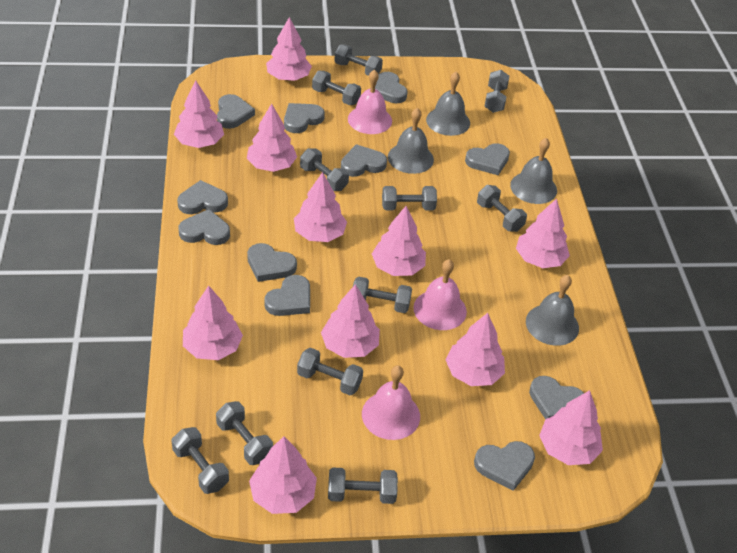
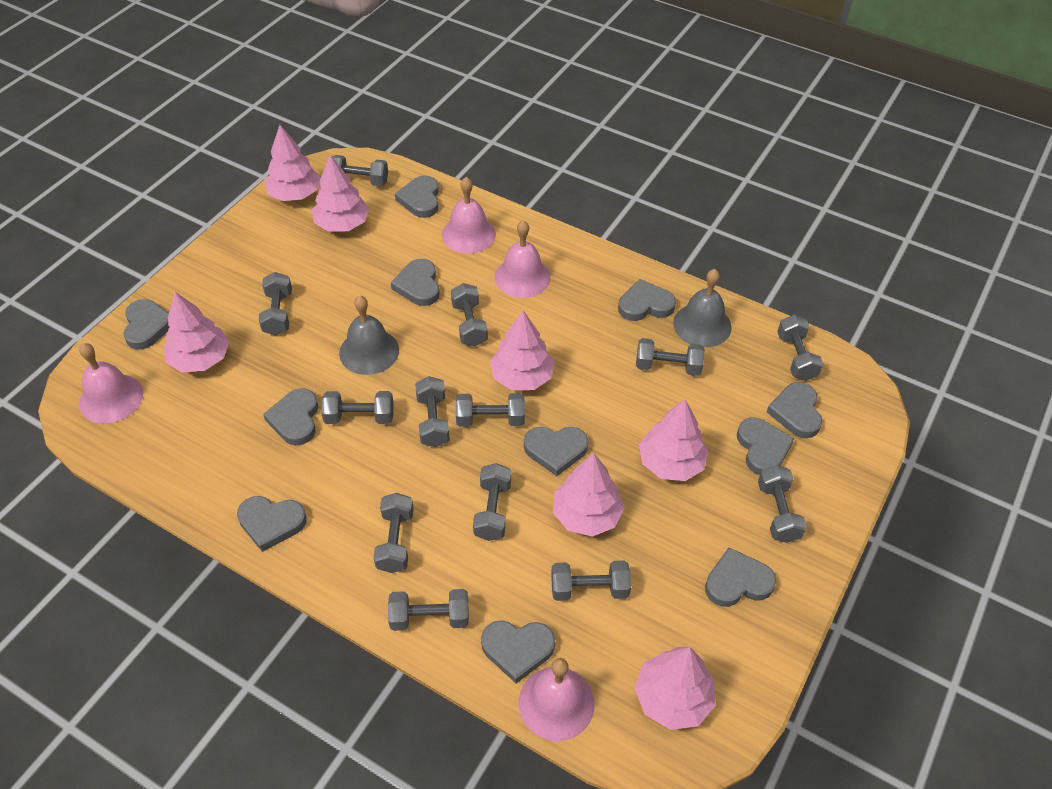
grey bell: 4 -> 2
grey dumbbell: 11 -> 13
pink bell: 3 -> 4
pink tree: 11 -> 7

